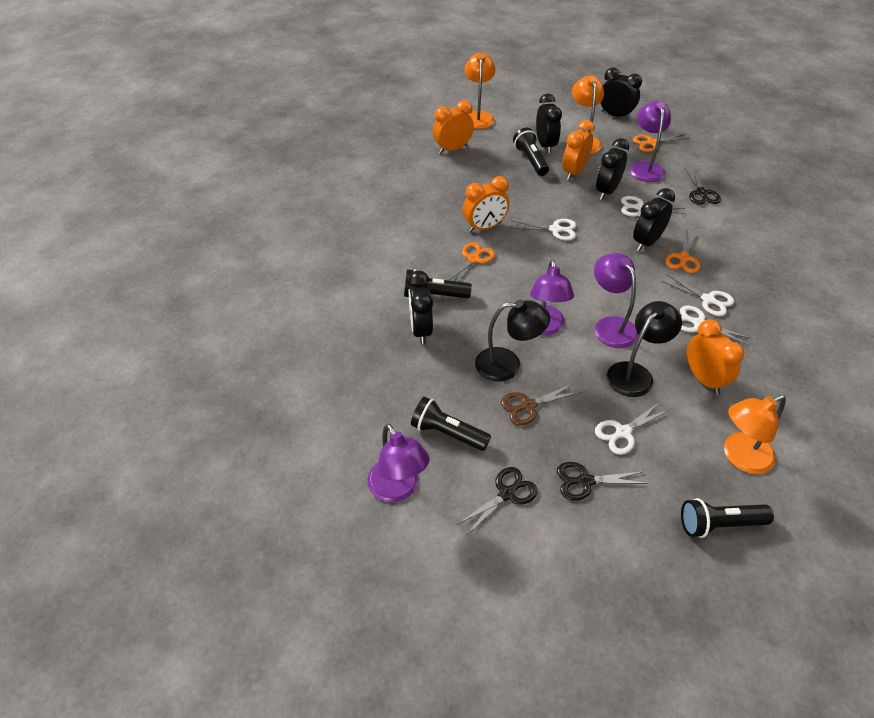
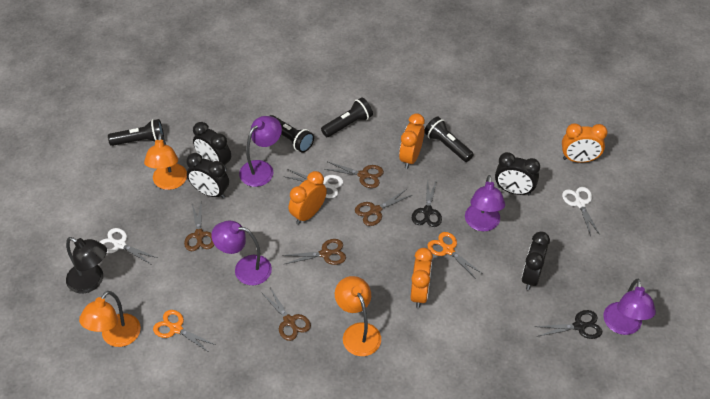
black clock: 5 -> 4
black lamp: 2 -> 1
black scissors: 3 -> 2
brown scissors: 1 -> 5
orange scissors: 3 -> 2
white scissors: 5 -> 3

